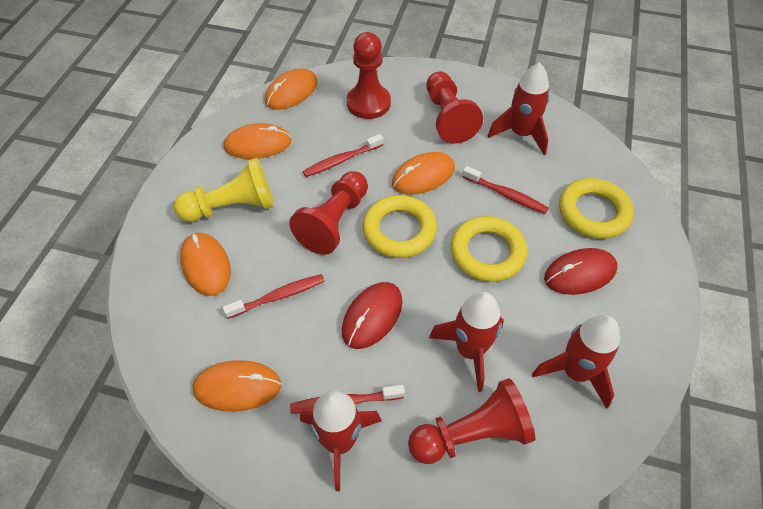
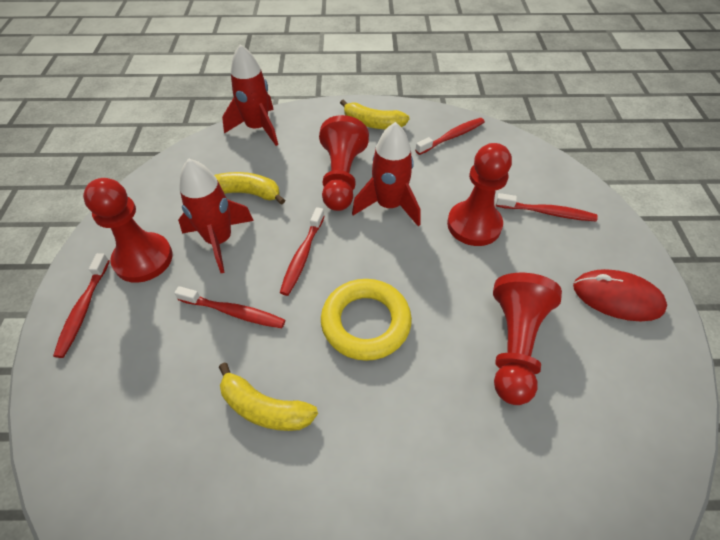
orange mouse: 5 -> 0
red mouse: 2 -> 1
red rocket: 4 -> 3
red toothbrush: 4 -> 5
yellow banana: 0 -> 3
yellow pawn: 1 -> 0
yellow ring: 3 -> 1

